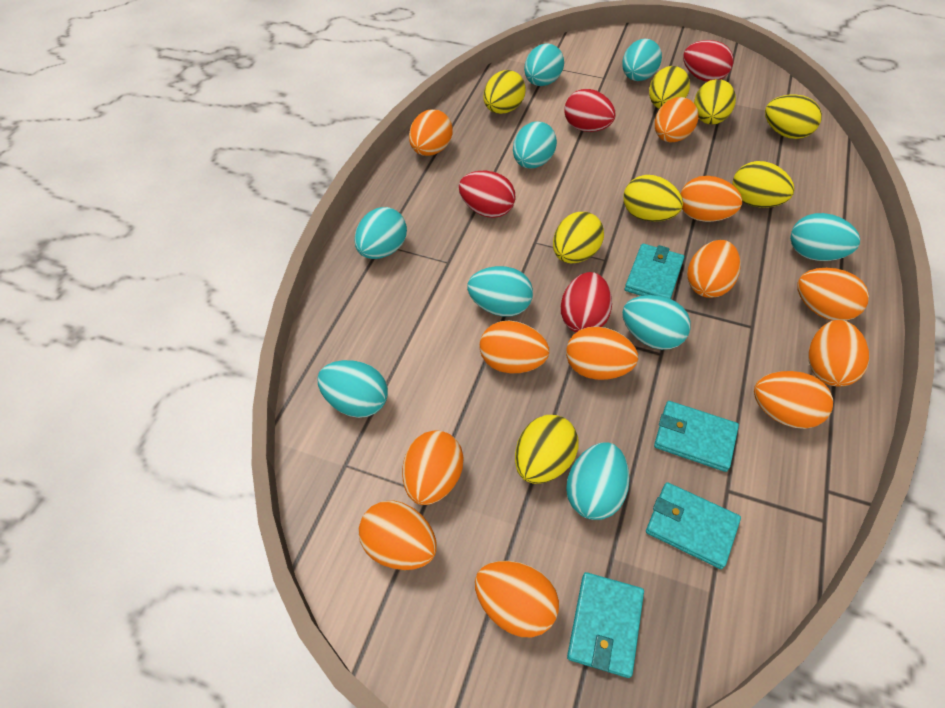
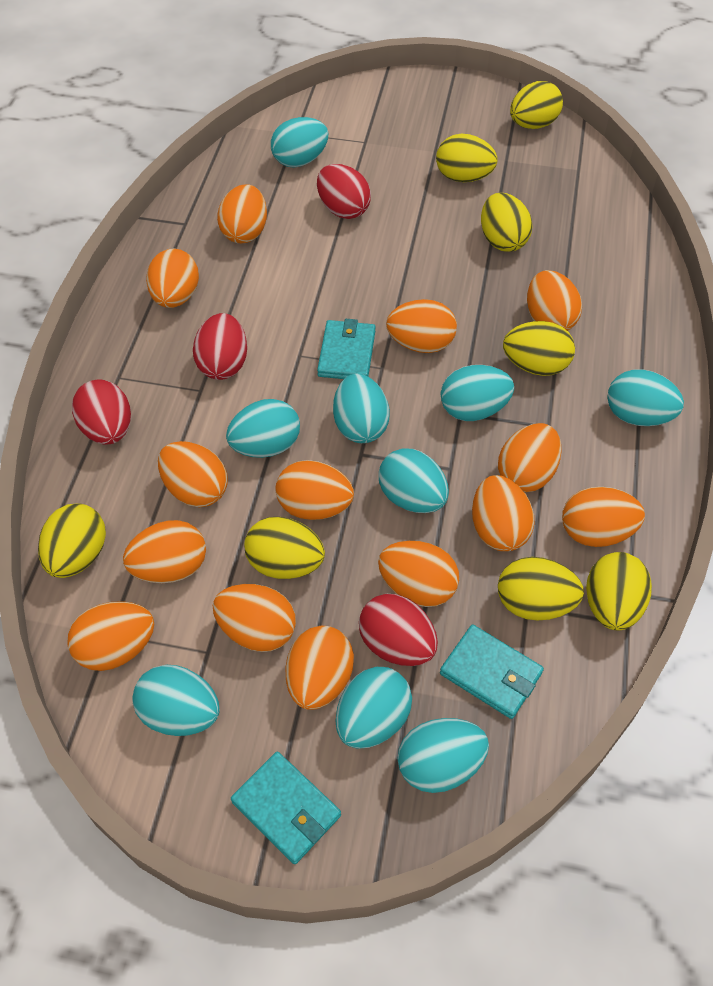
orange egg: 12 -> 14
turquoise wallet: 4 -> 3

